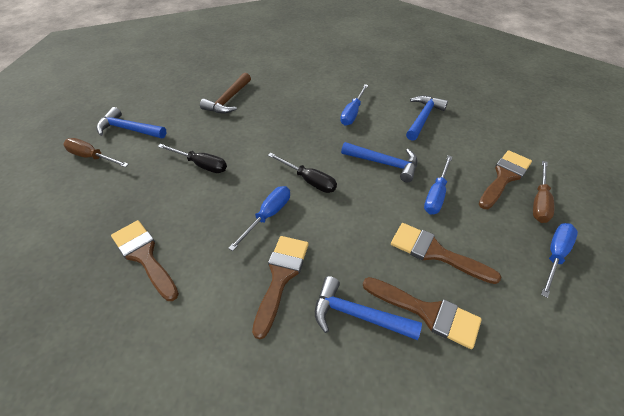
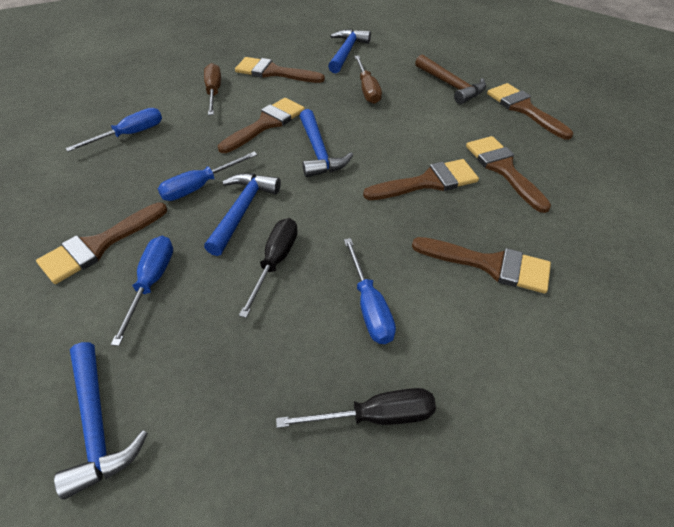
brown brush: 5 -> 7

